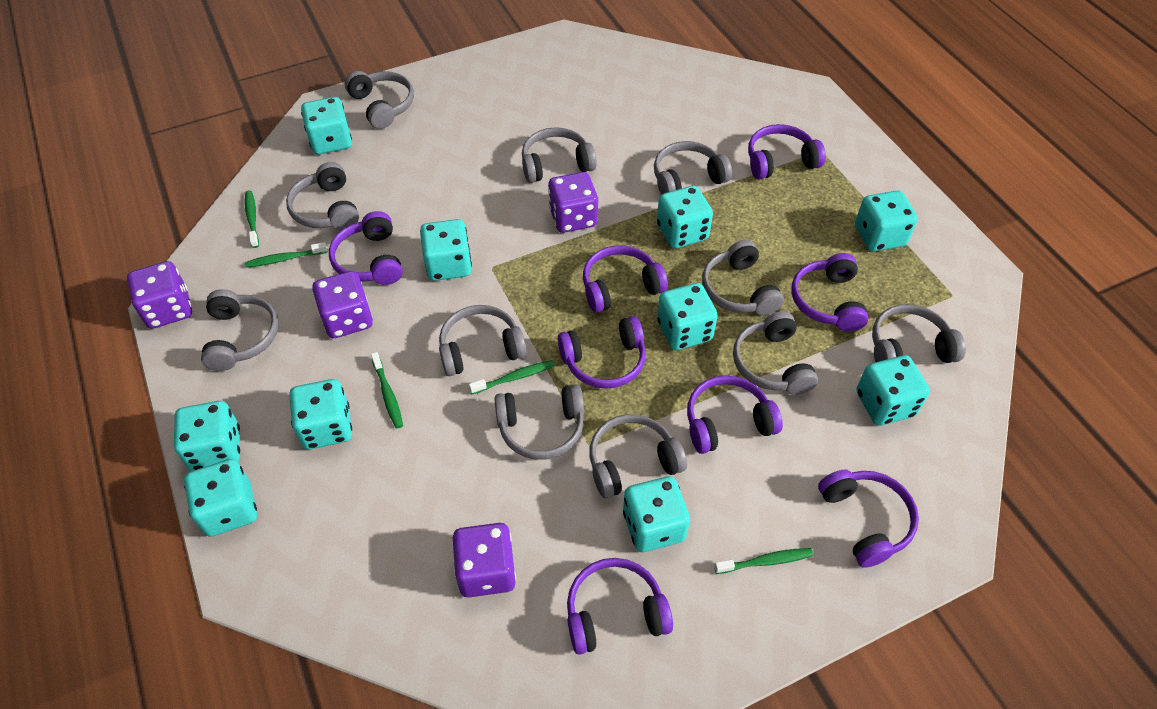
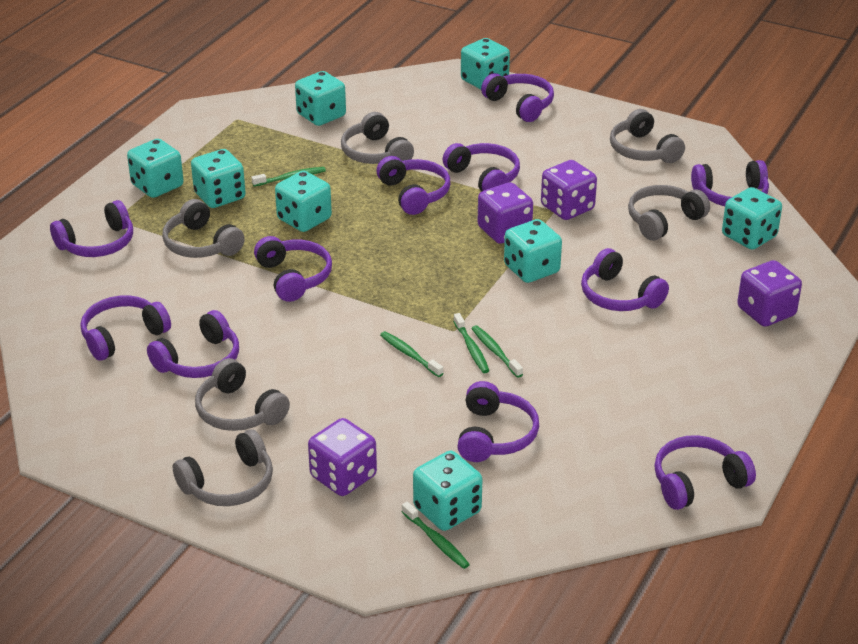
grey headphones: 11 -> 6
purple headphones: 8 -> 11
turquoise dice: 10 -> 8

